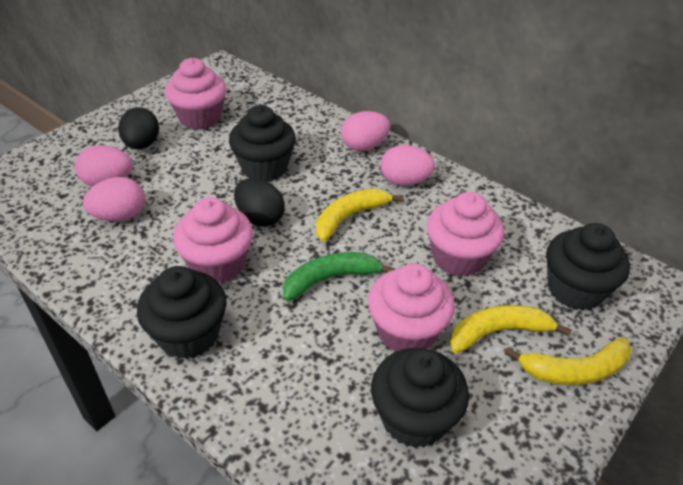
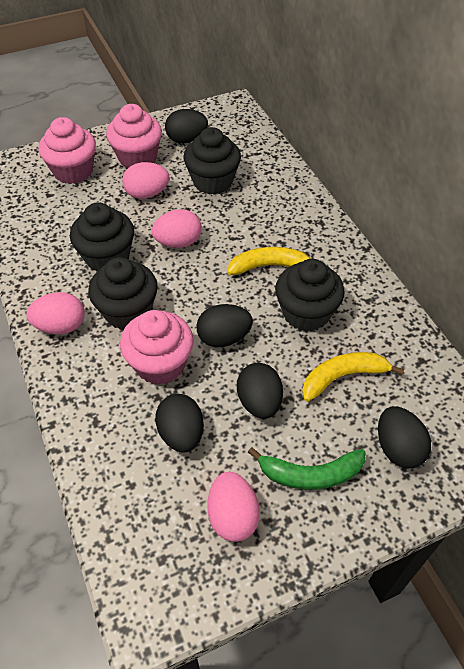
black egg: 2 -> 5
pink cupcake: 4 -> 3
yellow banana: 3 -> 2

